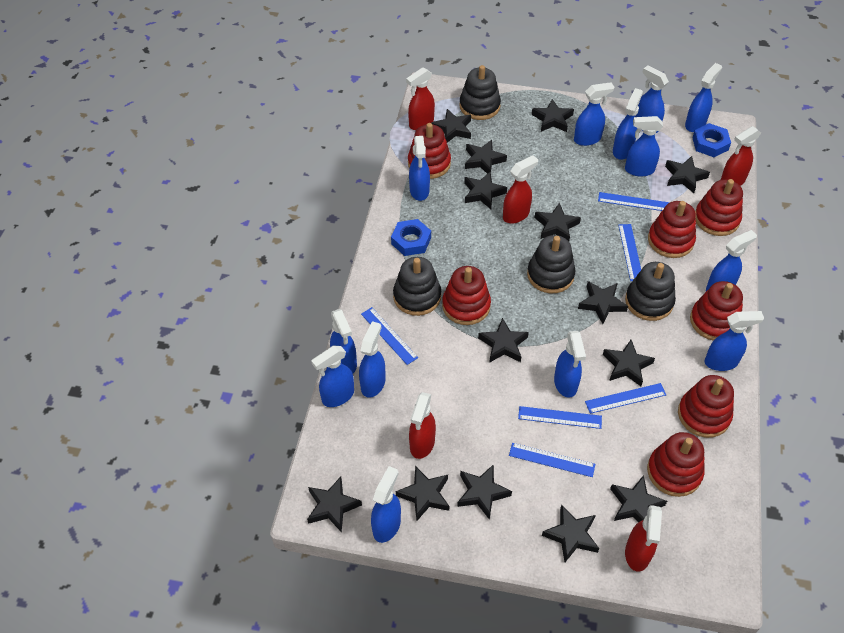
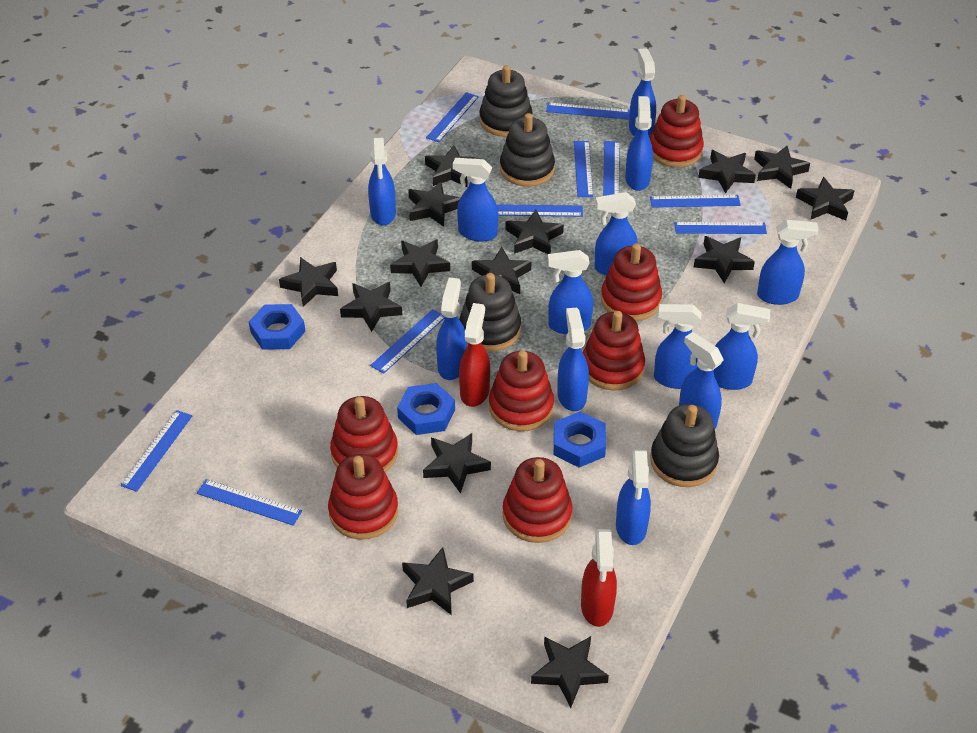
blue nut: 2 -> 3
blue ruler: 6 -> 10
red spray bottle: 5 -> 2

